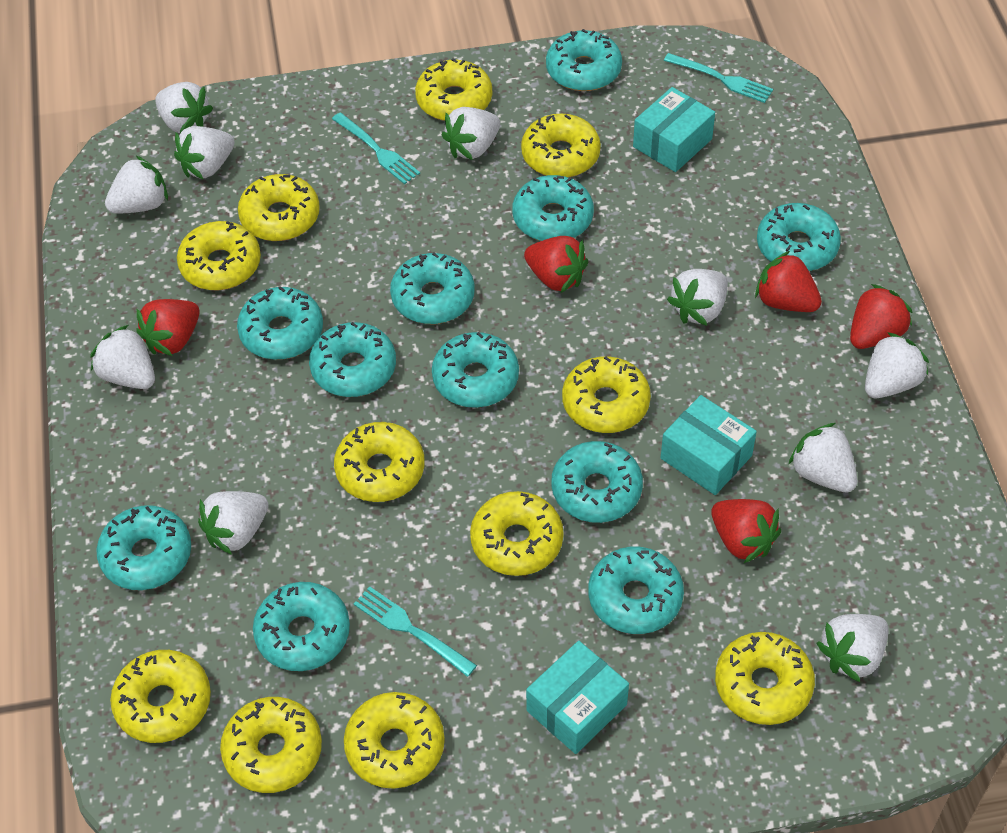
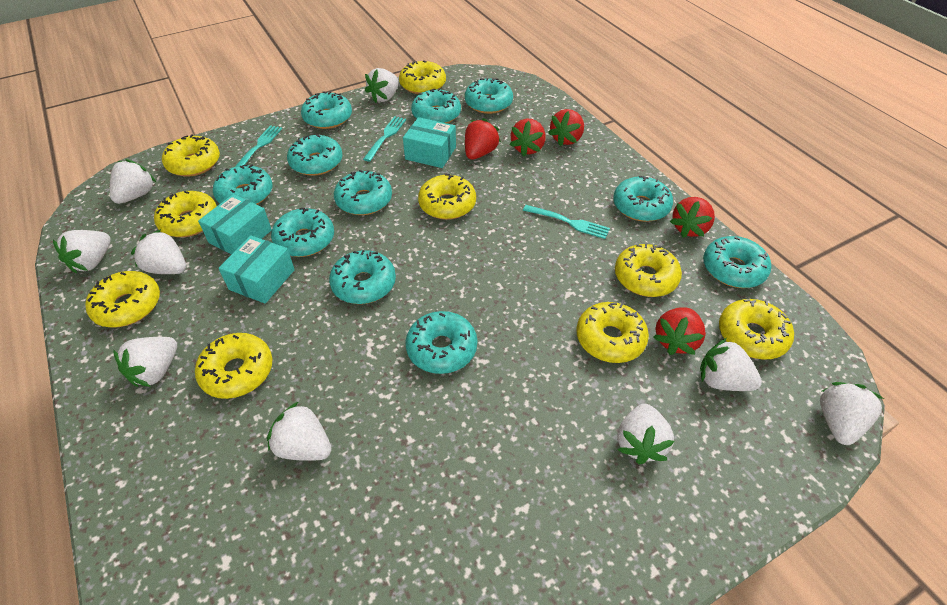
white strawberry: 10 -> 9
yellow donut: 11 -> 9

